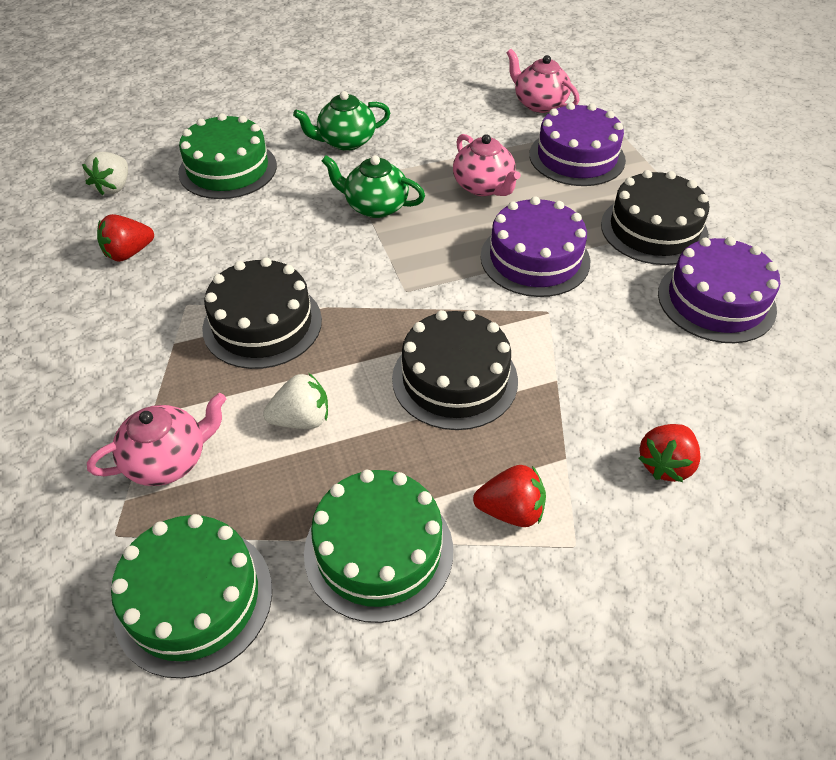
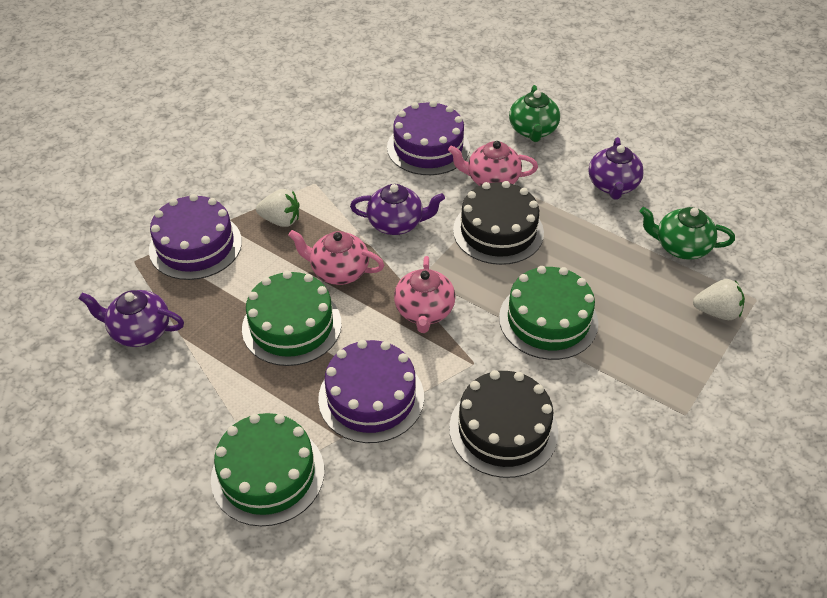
black cake: 3 -> 2
purple teapot: 0 -> 3
red strawberry: 3 -> 0

